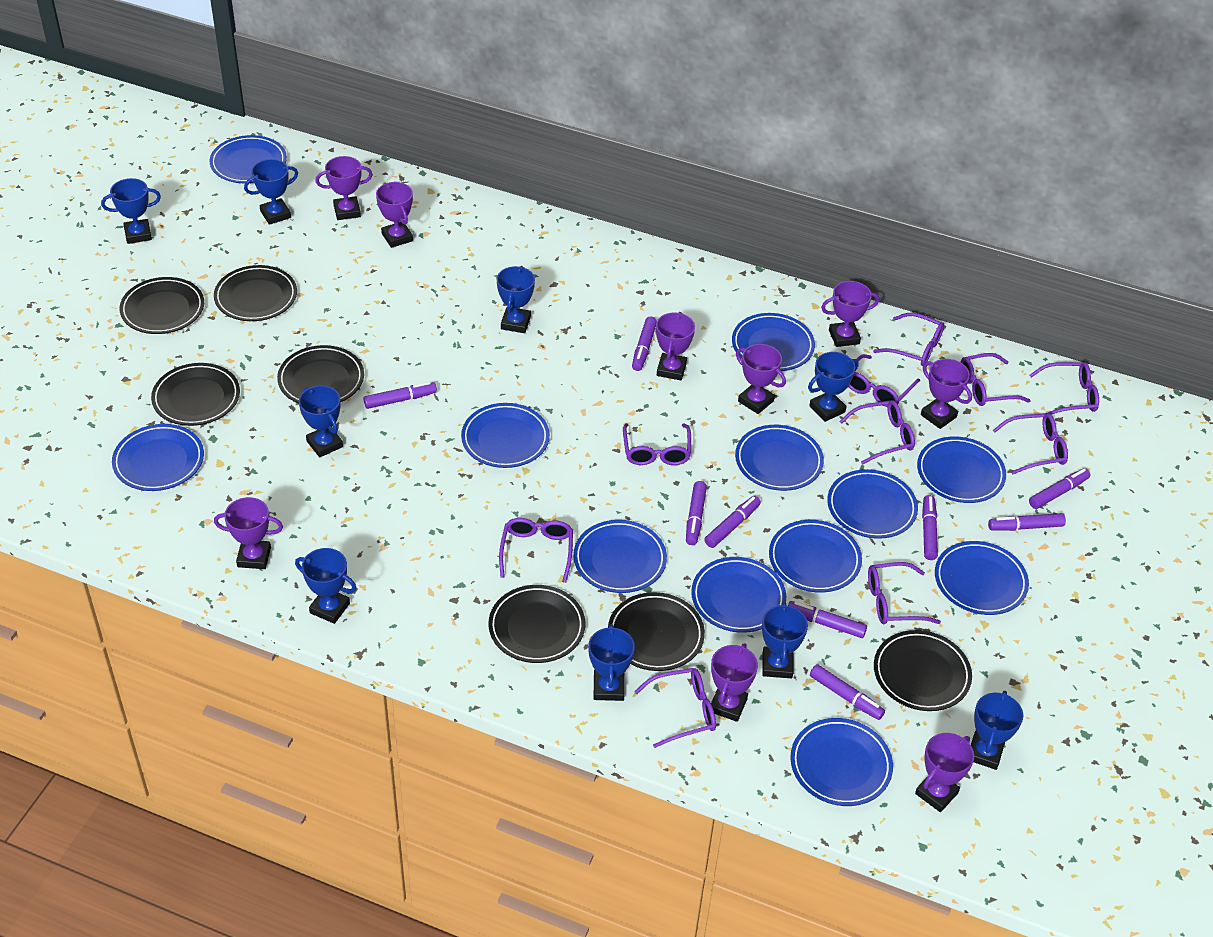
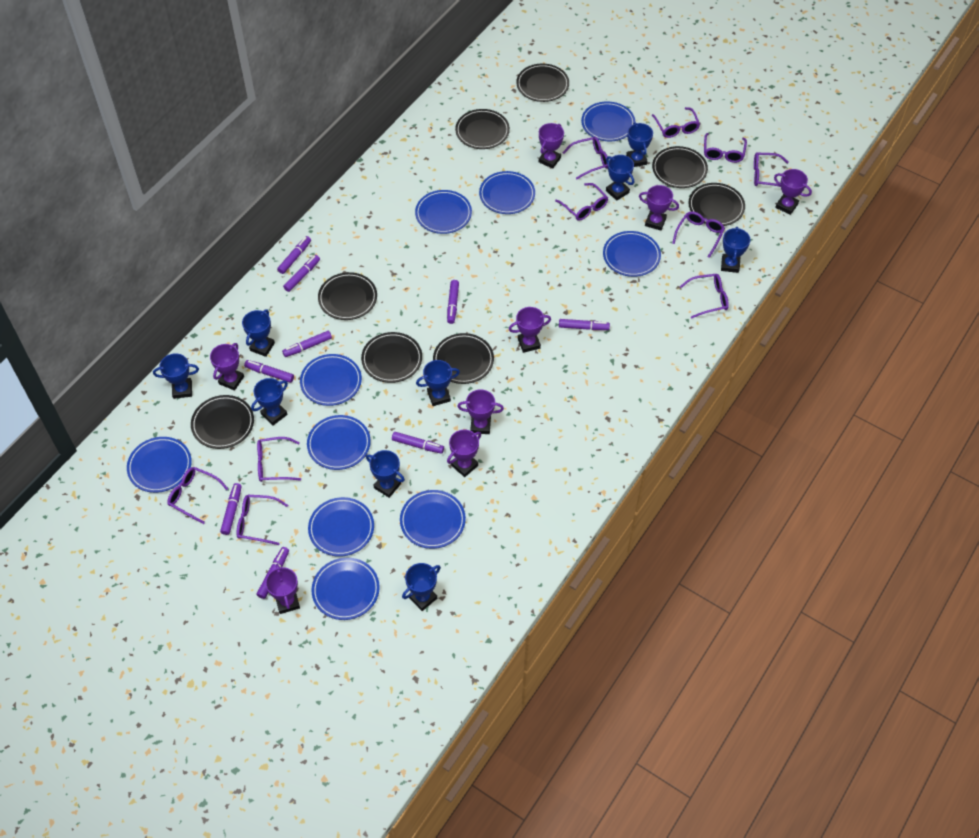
black plate: 7 -> 8
blue plate: 12 -> 10
purple trophy: 9 -> 8

